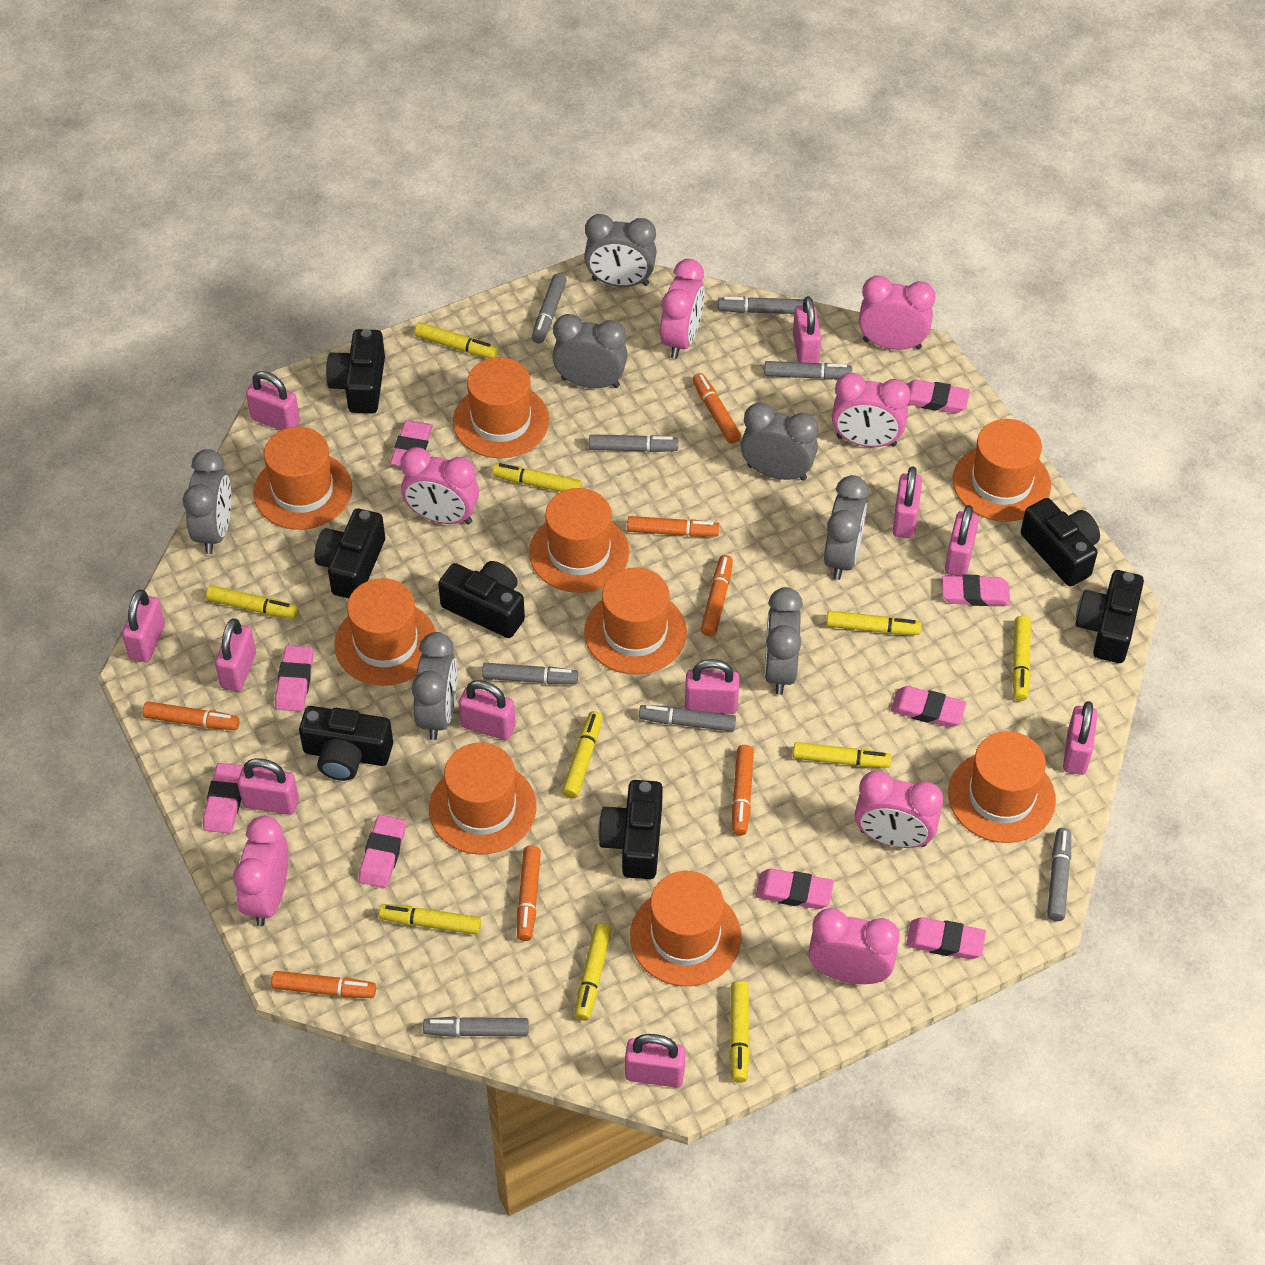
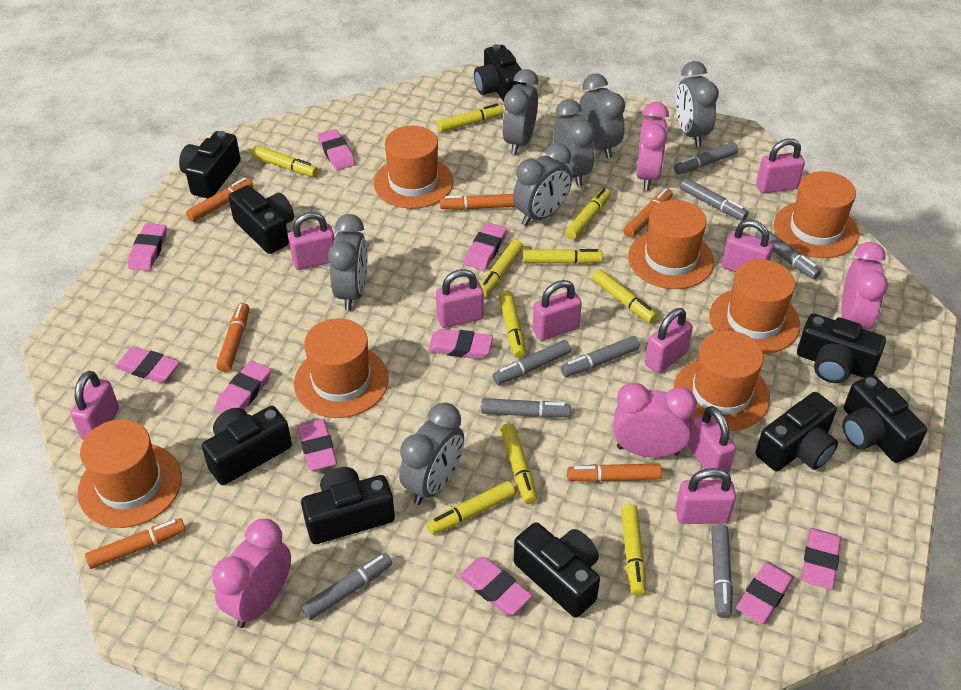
black camera: 7 -> 9
orange hat: 9 -> 7
orange marker: 7 -> 6
pink clock: 7 -> 4
pink eraser: 9 -> 10
pink padlock: 11 -> 9

